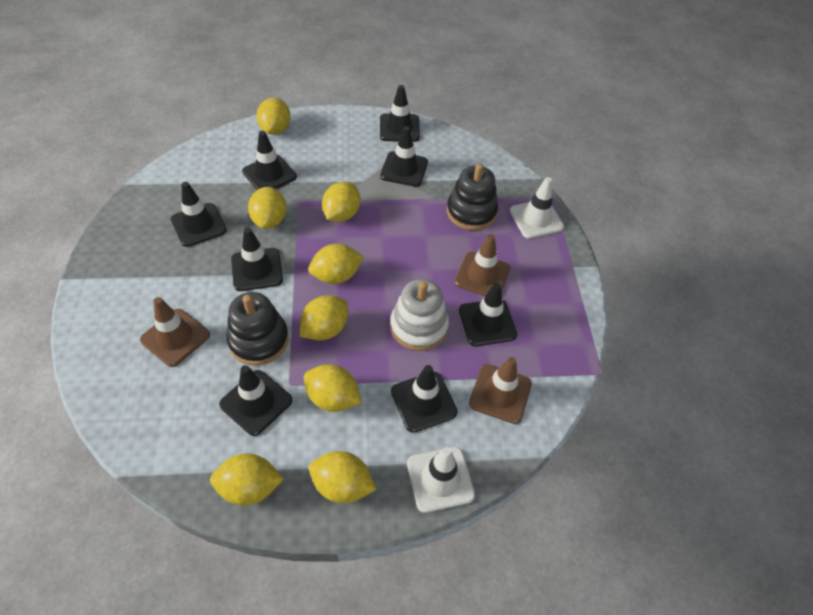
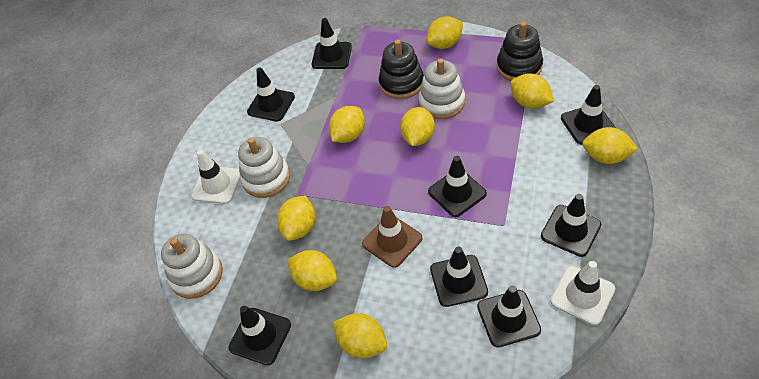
brown traffic cone: 3 -> 1
white stacking toy: 1 -> 3

